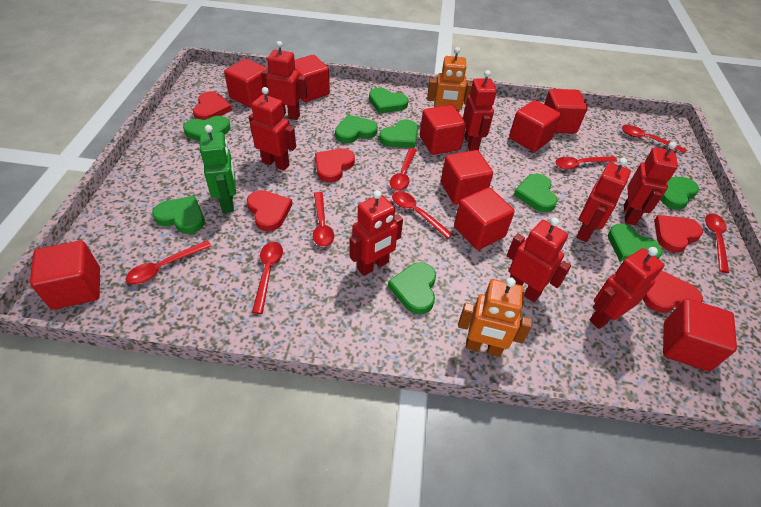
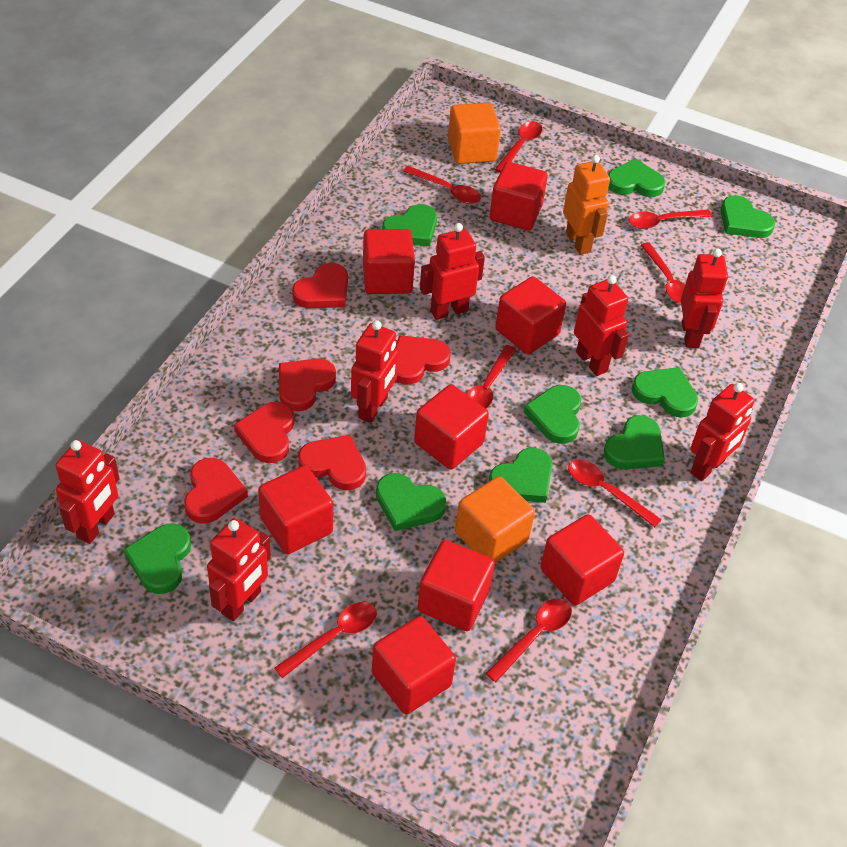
green robot: 1 -> 0
orange cube: 0 -> 2
orange robot: 2 -> 1
red cube: 9 -> 8
red heart: 5 -> 6
red robot: 8 -> 7

